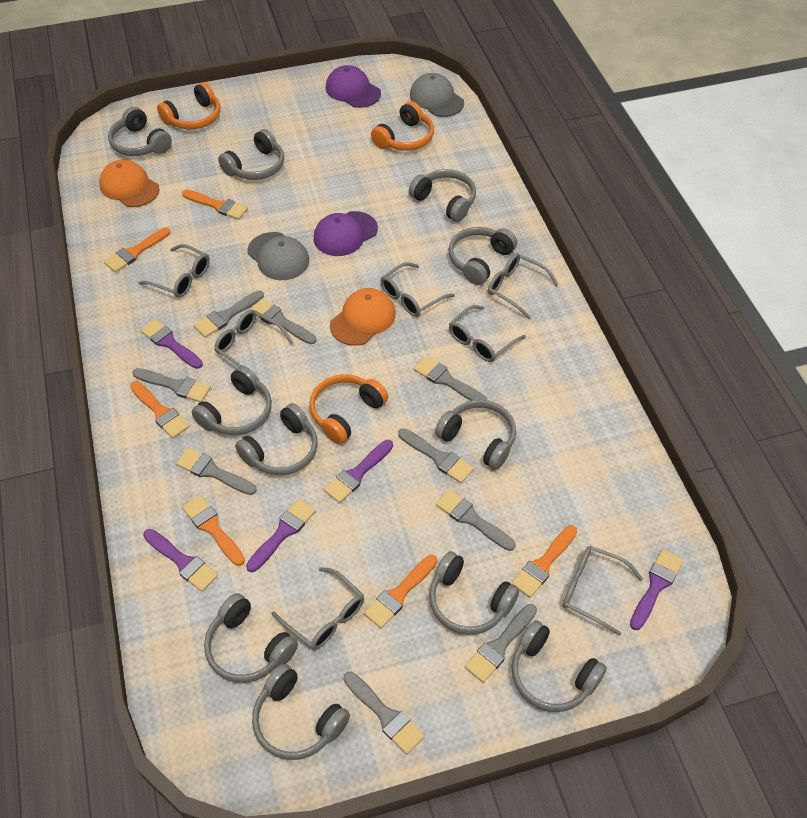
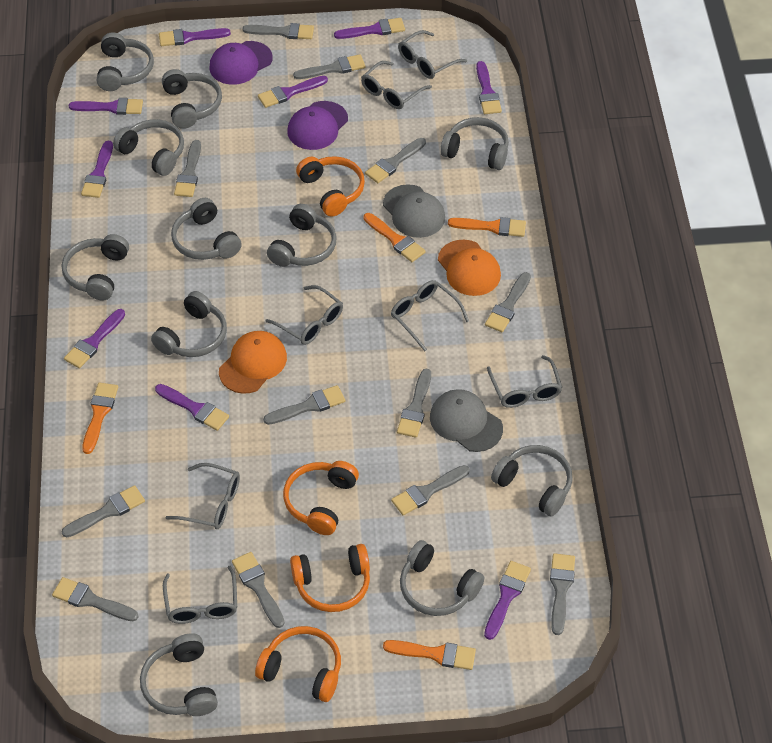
grey brush: 9 -> 12
orange brush: 6 -> 4
orange headphones: 3 -> 4
purple brush: 5 -> 9

